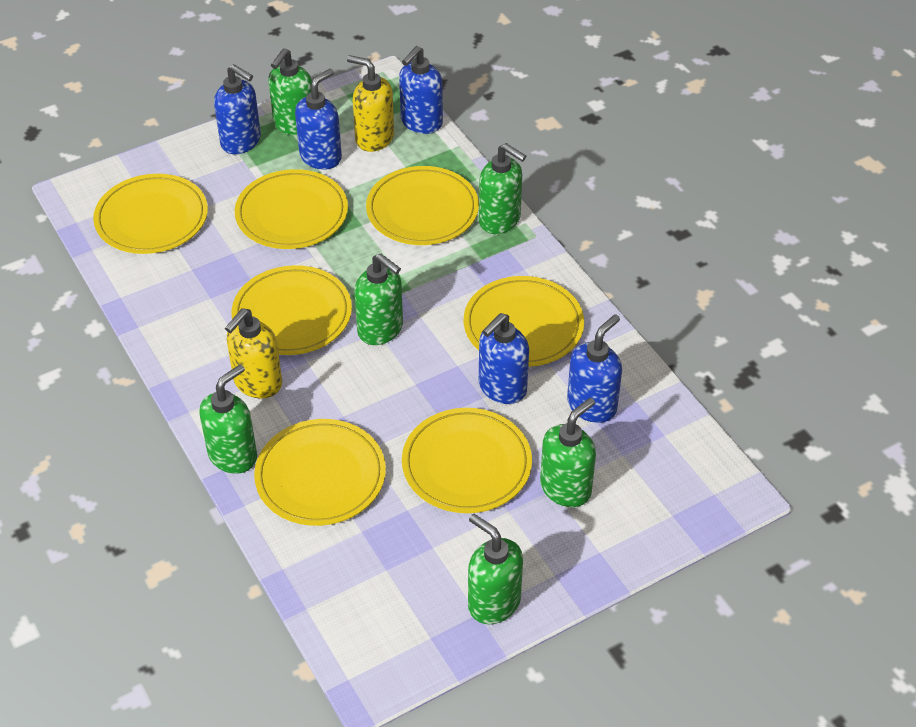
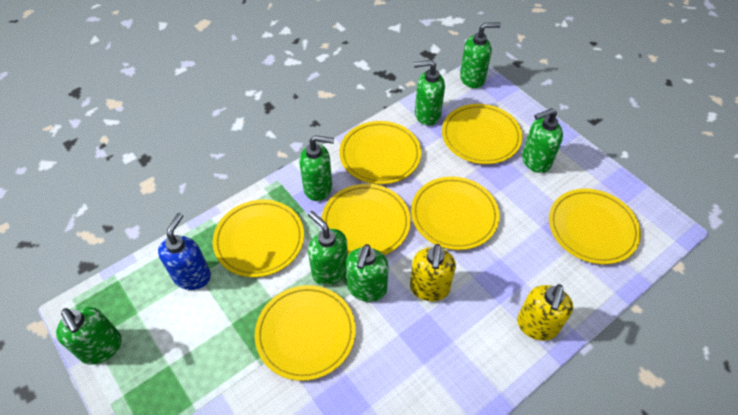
blue soap dispenser: 5 -> 1
green soap dispenser: 6 -> 7

